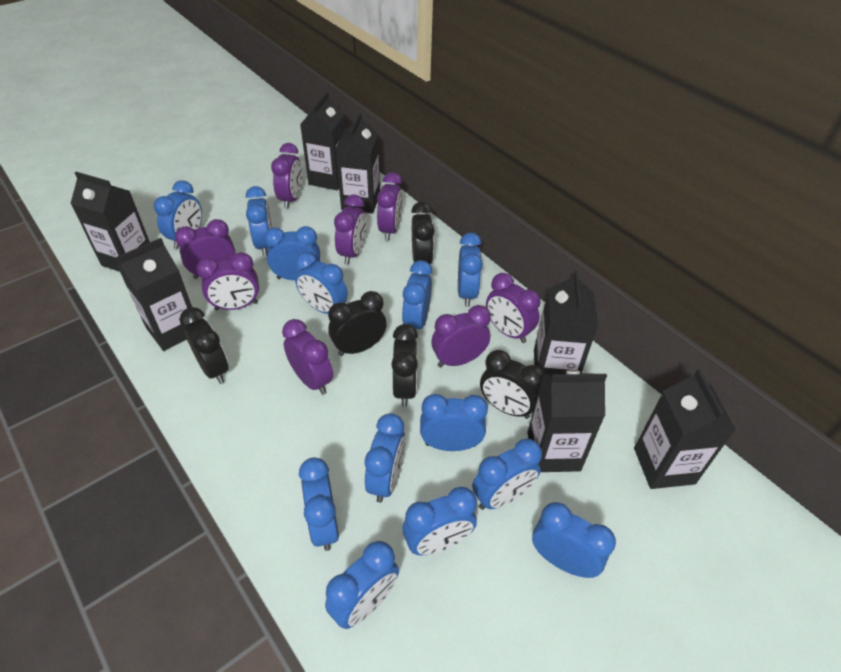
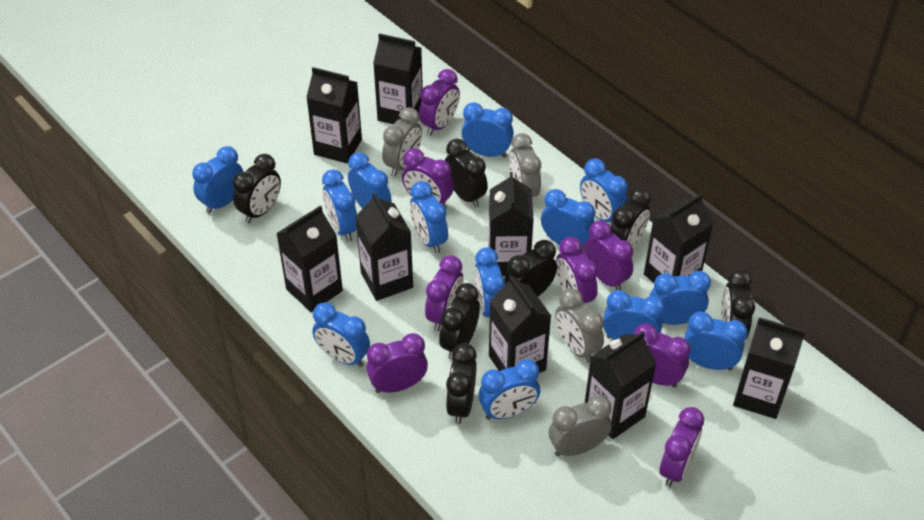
black carton: 7 -> 9
black clock: 5 -> 7
grey clock: 0 -> 4

